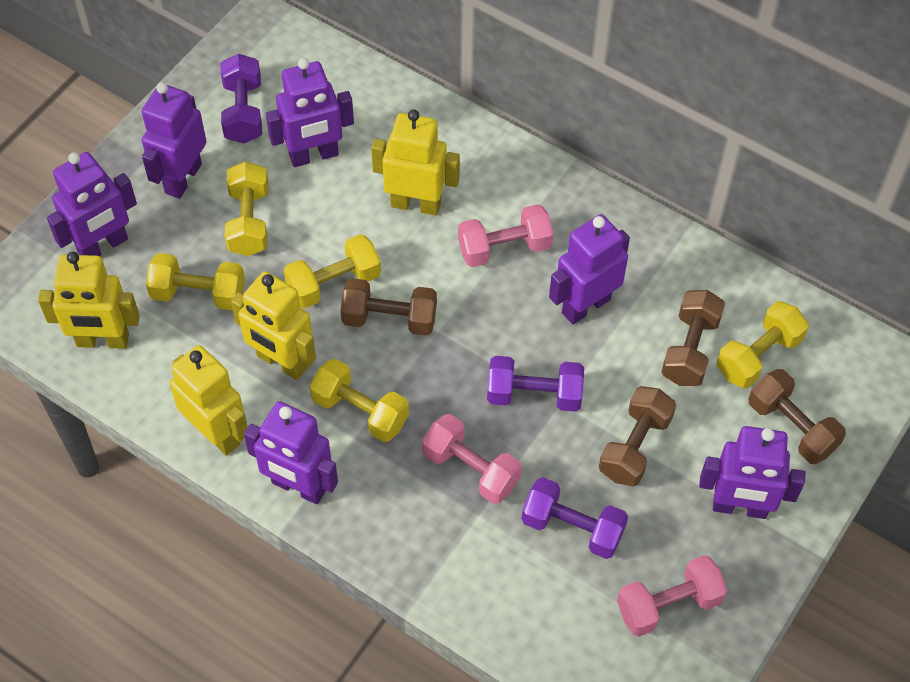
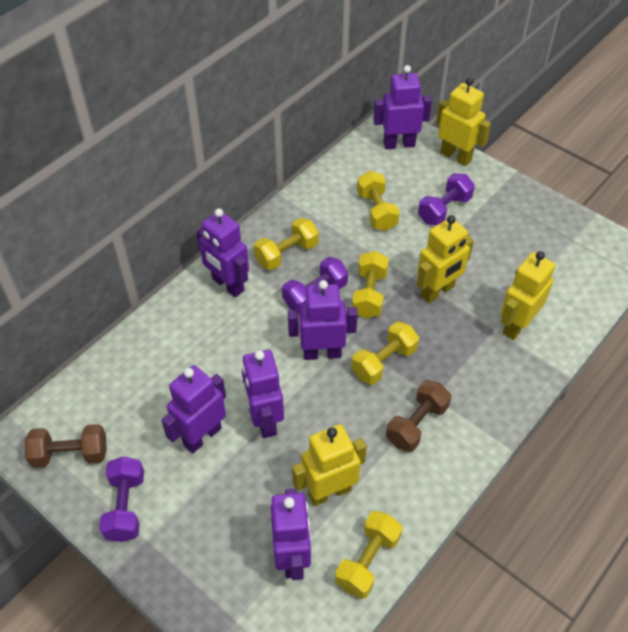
brown dumbbell: 4 -> 2
pink dumbbell: 3 -> 0

